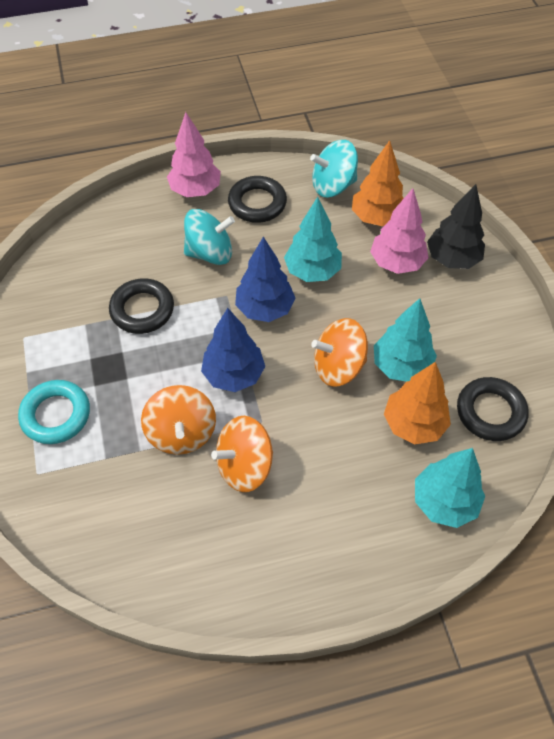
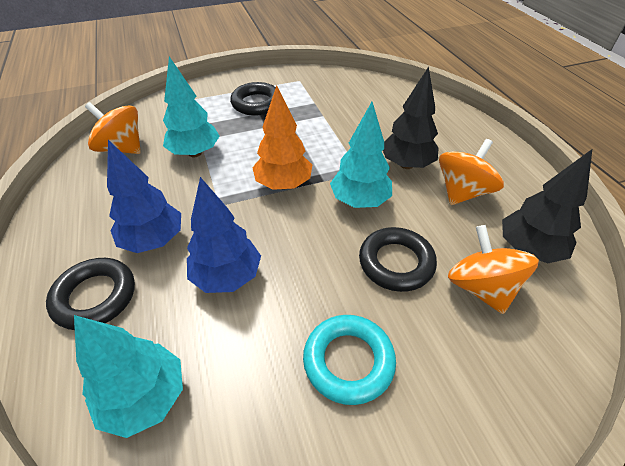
black tree: 1 -> 2
orange tree: 2 -> 1
pink tree: 2 -> 0
turquoise spinning top: 2 -> 0

